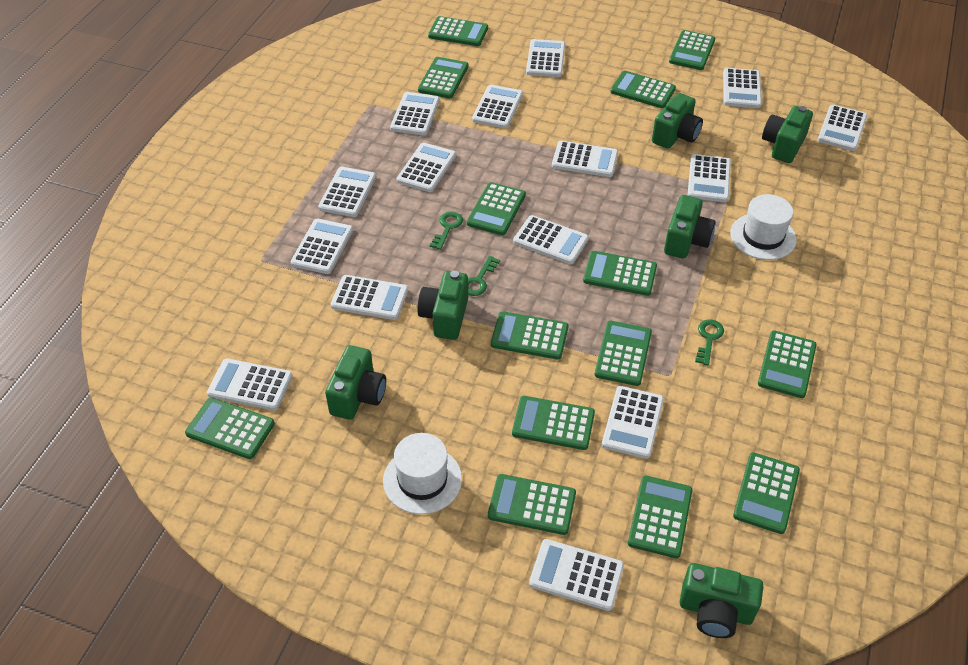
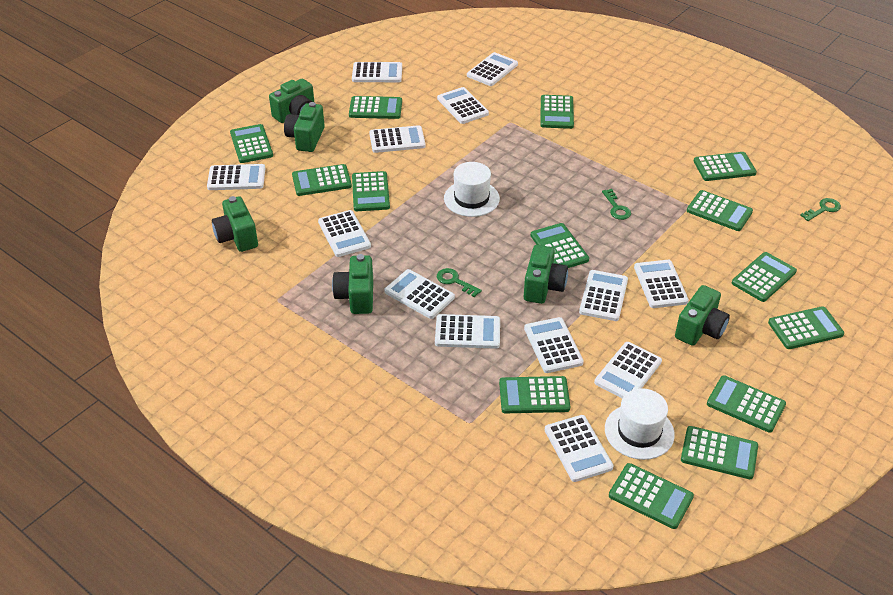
white calculator: 15 -> 13

